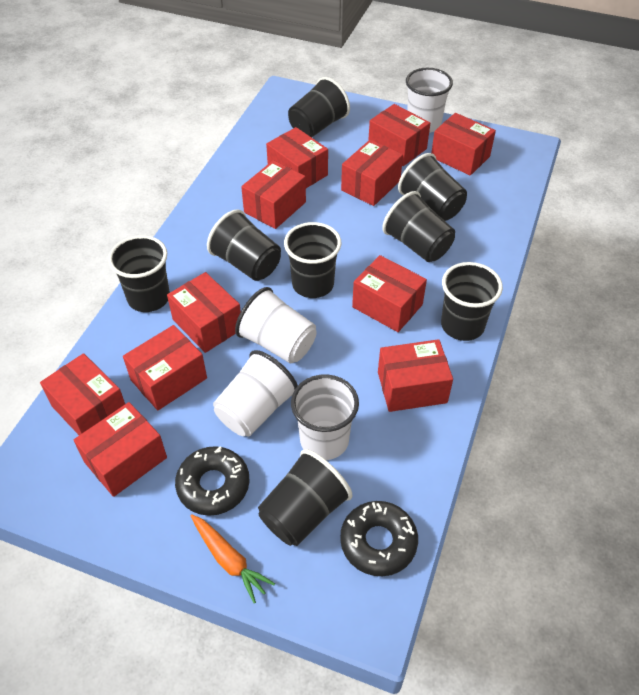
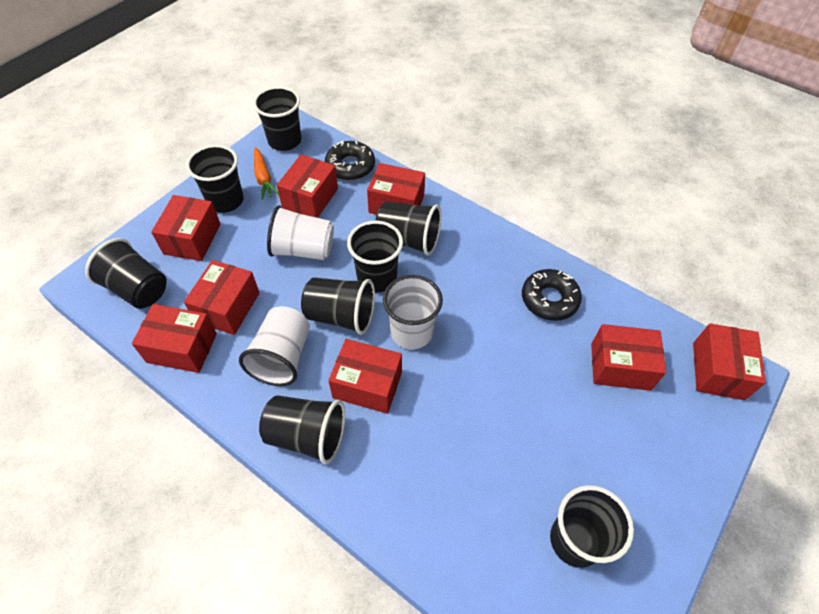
red box: 11 -> 8
white cup: 4 -> 3

